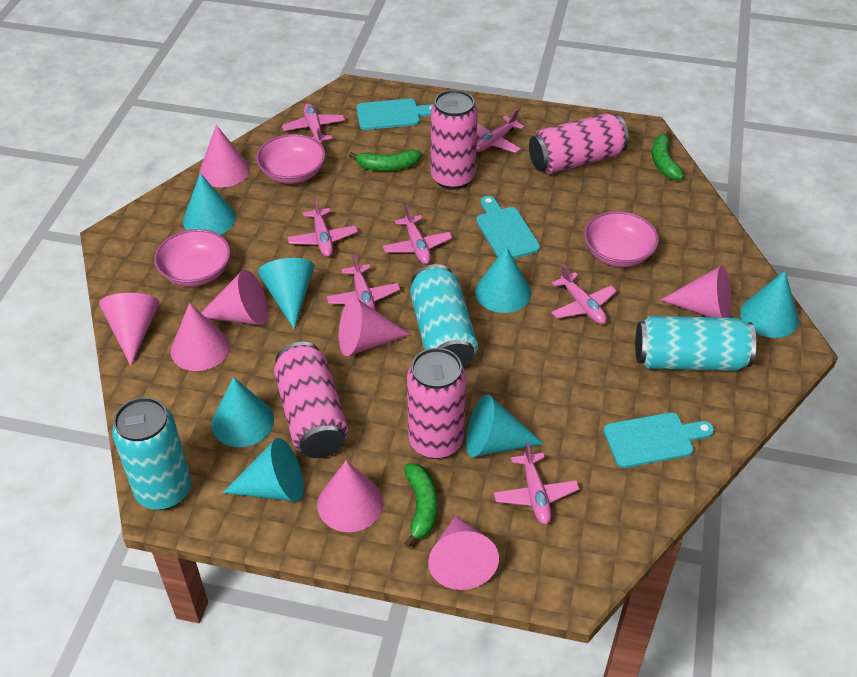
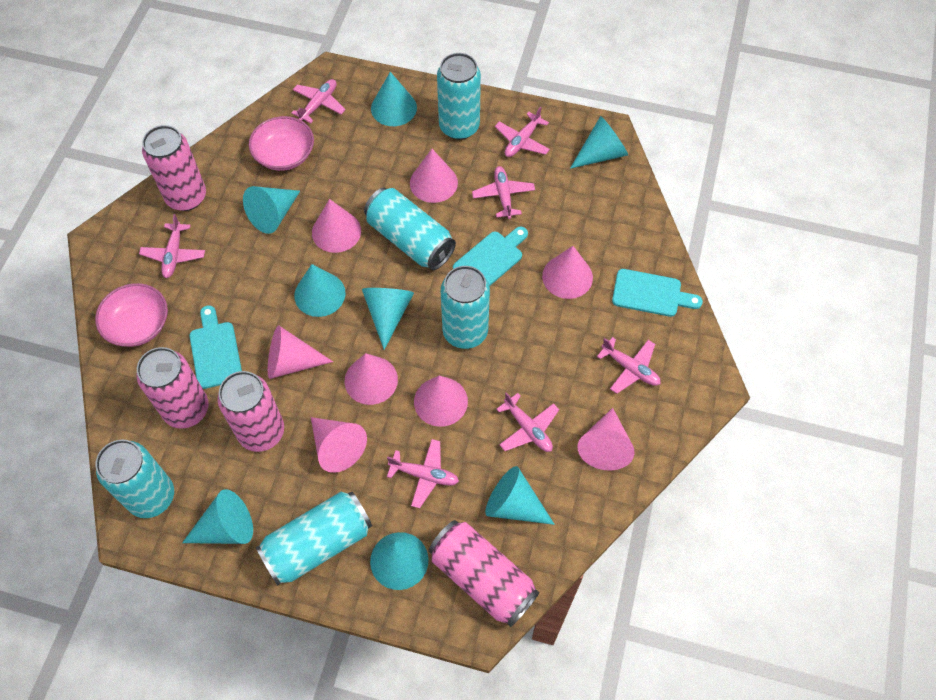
green banana: 3 -> 0
pink bowl: 3 -> 2
turquoise can: 3 -> 5
turquoise cone: 7 -> 8

